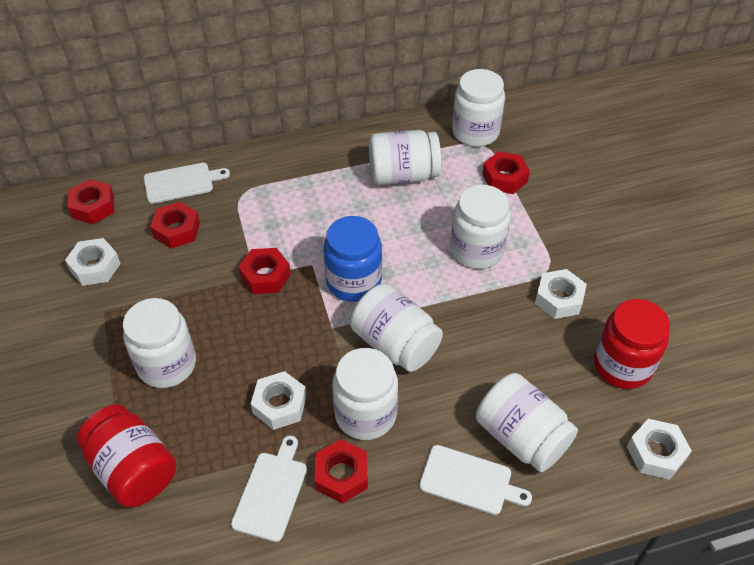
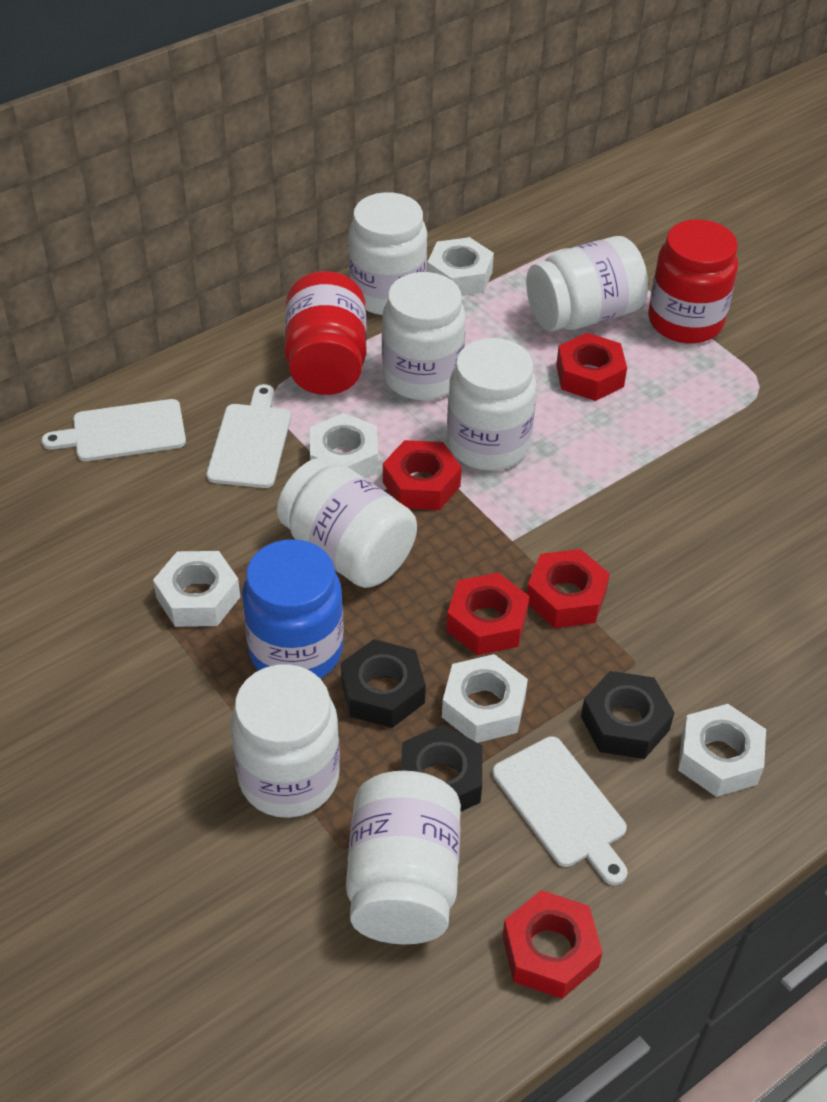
black nut: 0 -> 3
white nut: 4 -> 5

